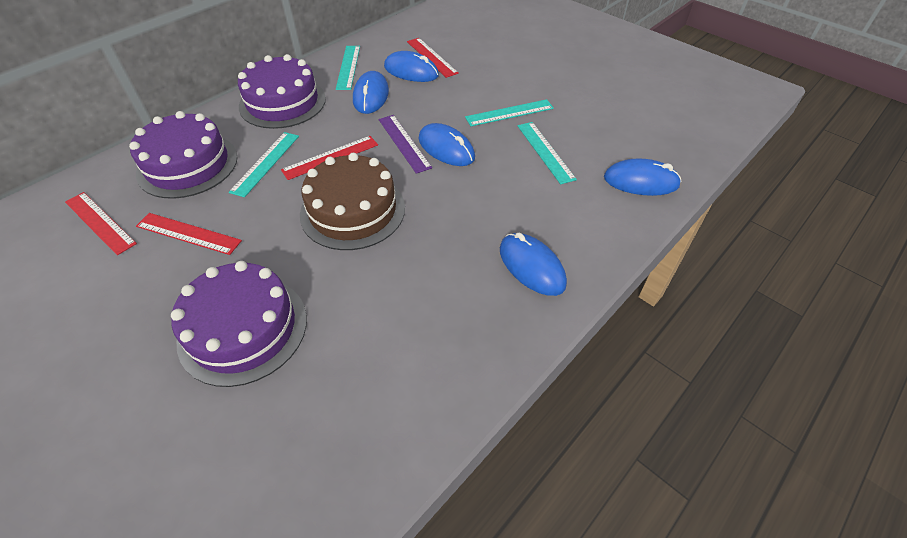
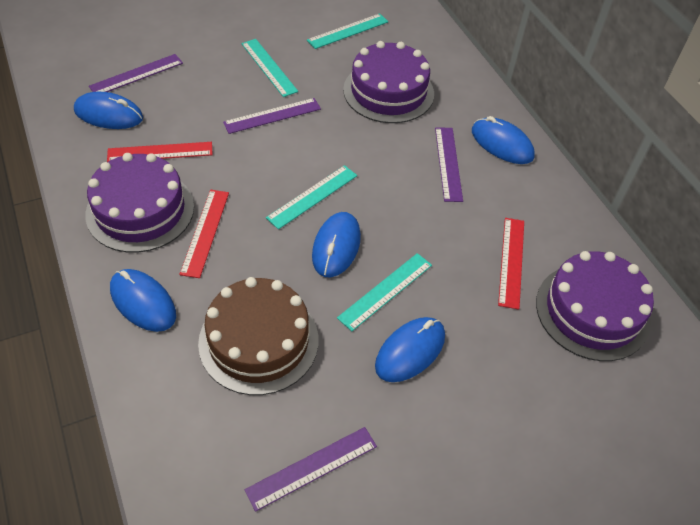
purple ruler: 1 -> 4
red ruler: 4 -> 3

